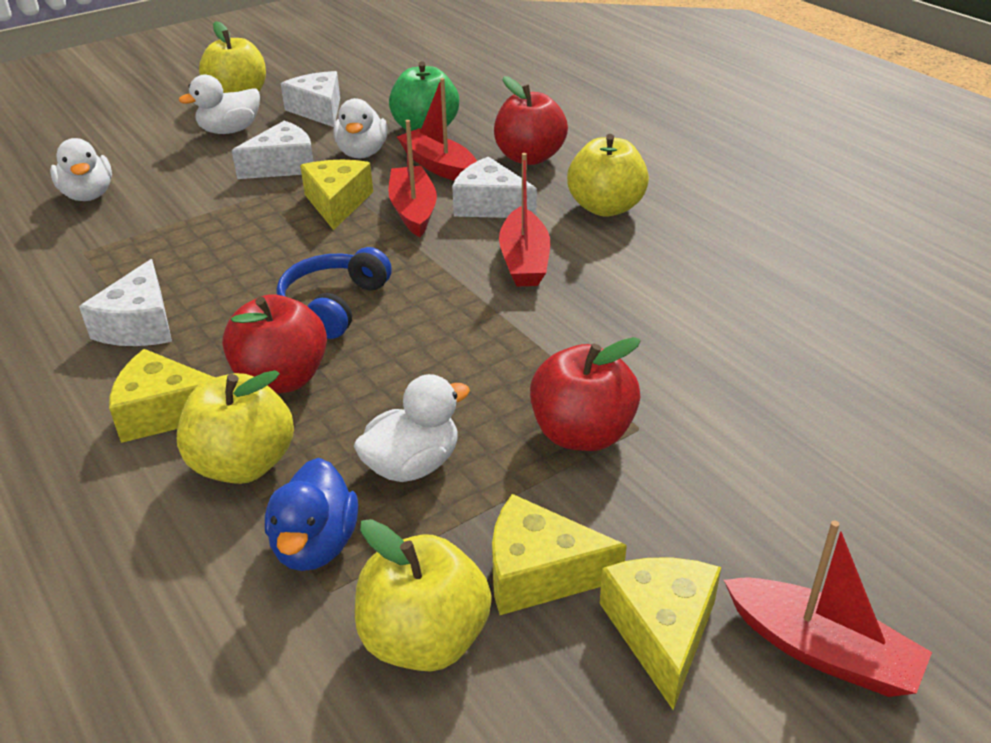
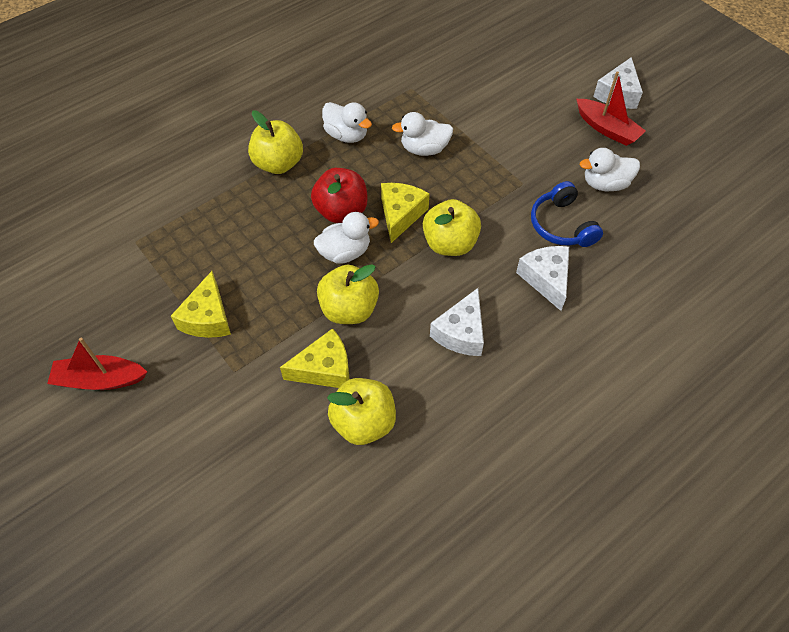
blue duck: 1 -> 0
green apple: 1 -> 0
red apple: 3 -> 1
red boat: 4 -> 2
white cheese: 4 -> 3
yellow cheese: 4 -> 3

